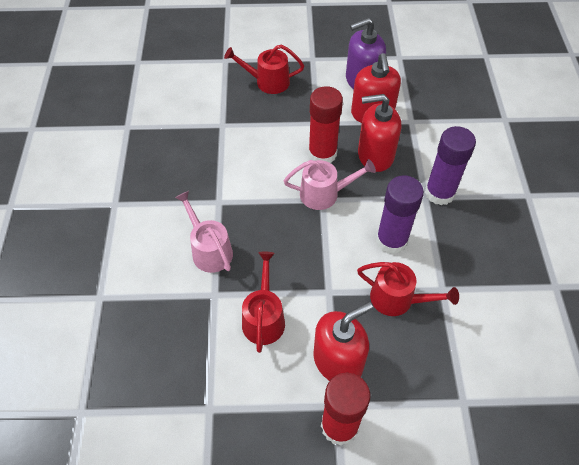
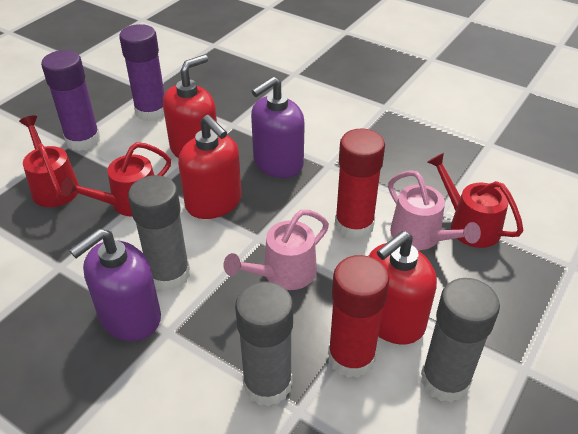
grey glue stick: 0 -> 3
purple soap dispenser: 1 -> 2

